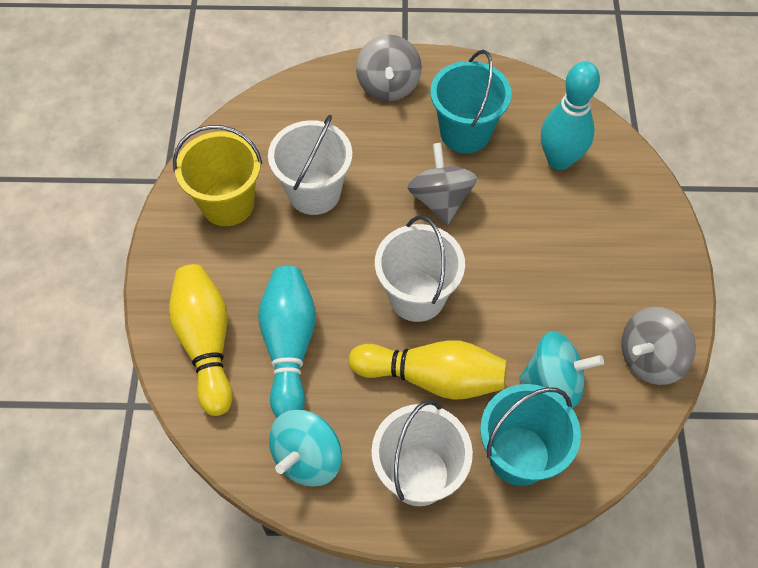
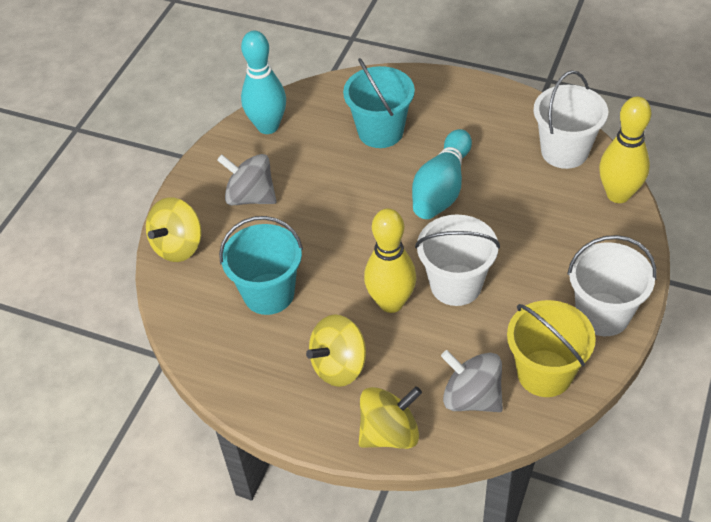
grey spinning top: 3 -> 2
turquoise spinning top: 2 -> 0
yellow spinning top: 0 -> 3

